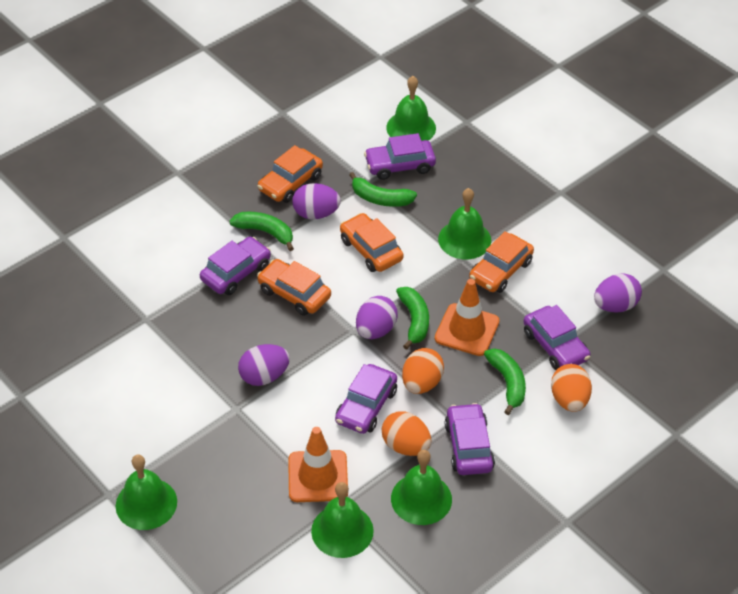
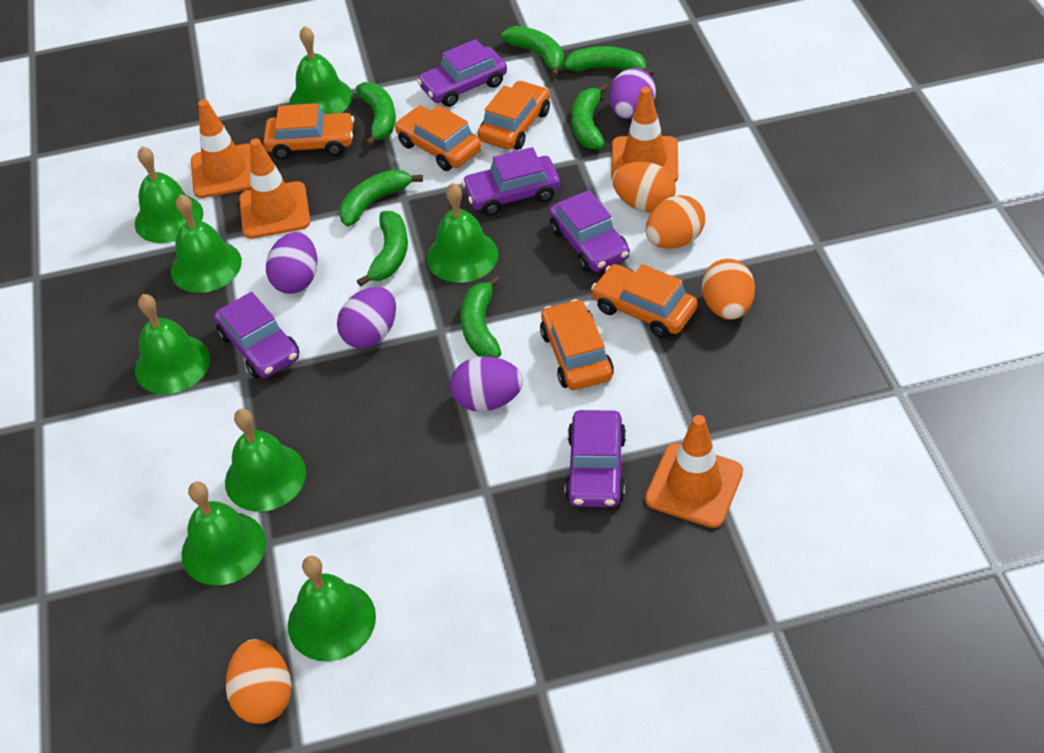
green banana: 4 -> 7
green bell: 5 -> 8
orange car: 4 -> 5
orange egg: 3 -> 4
orange traffic cone: 2 -> 4

